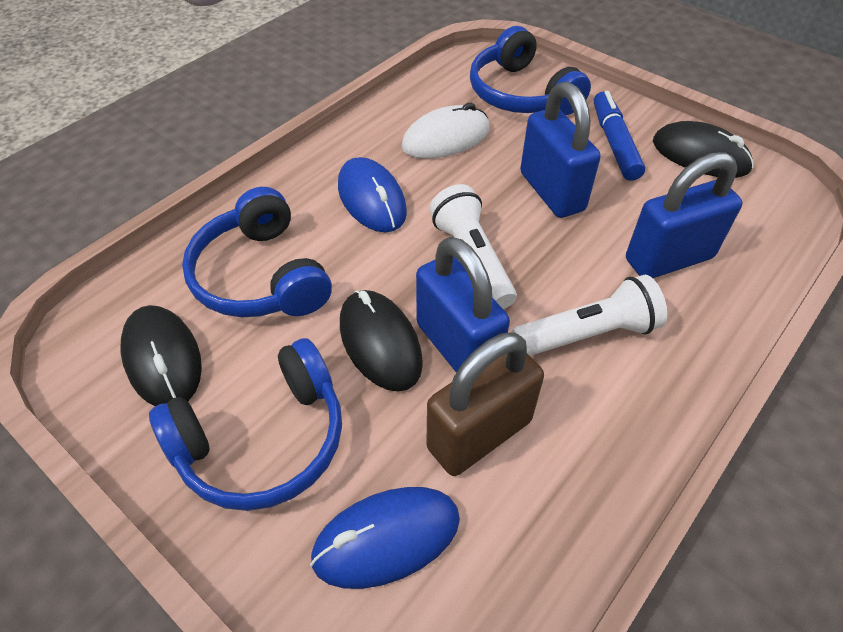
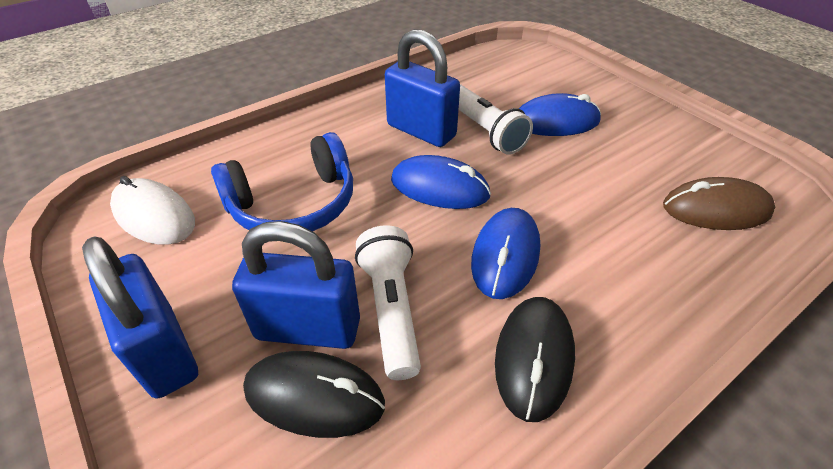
black mouse: 3 -> 2
blue headphones: 3 -> 1
blue marker: 1 -> 0
blue mouse: 2 -> 3
brown mouse: 0 -> 1
brown padlock: 1 -> 0

